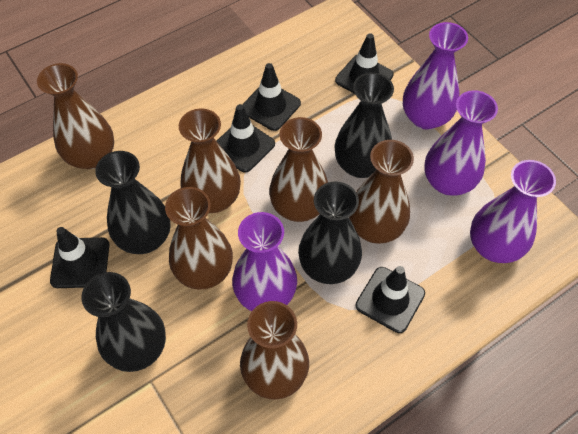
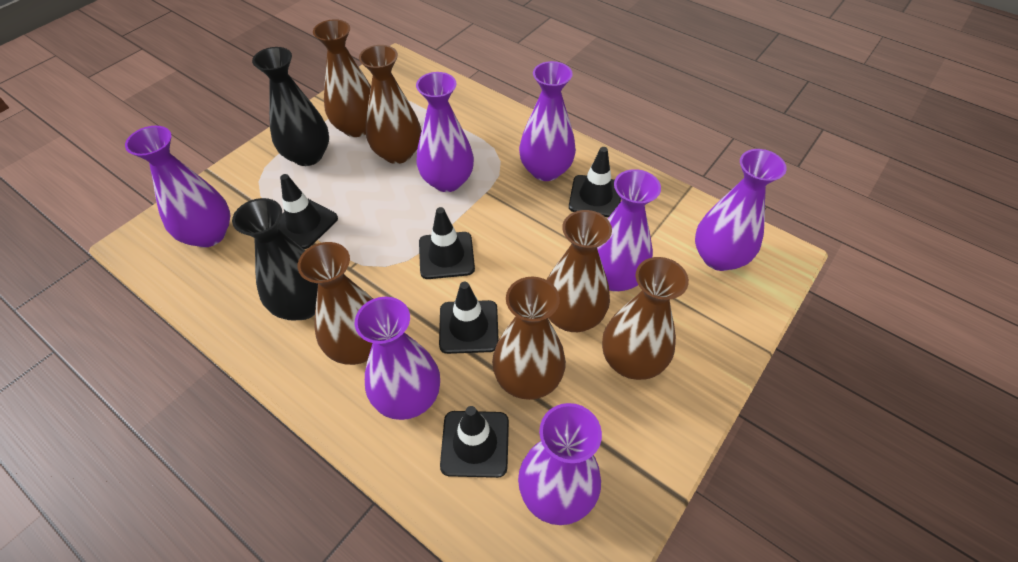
black vase: 4 -> 2
purple vase: 4 -> 7

